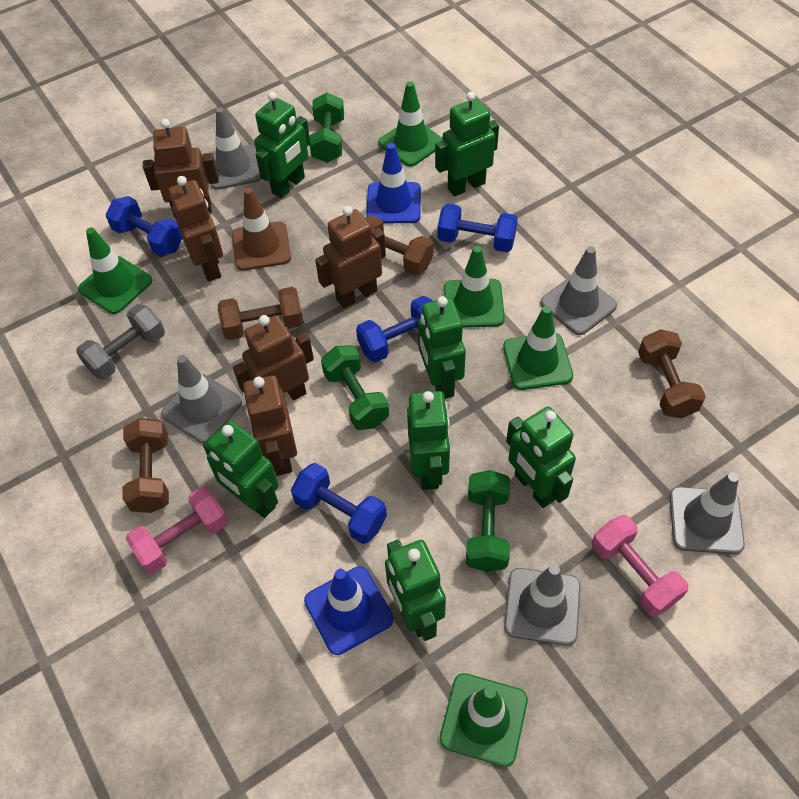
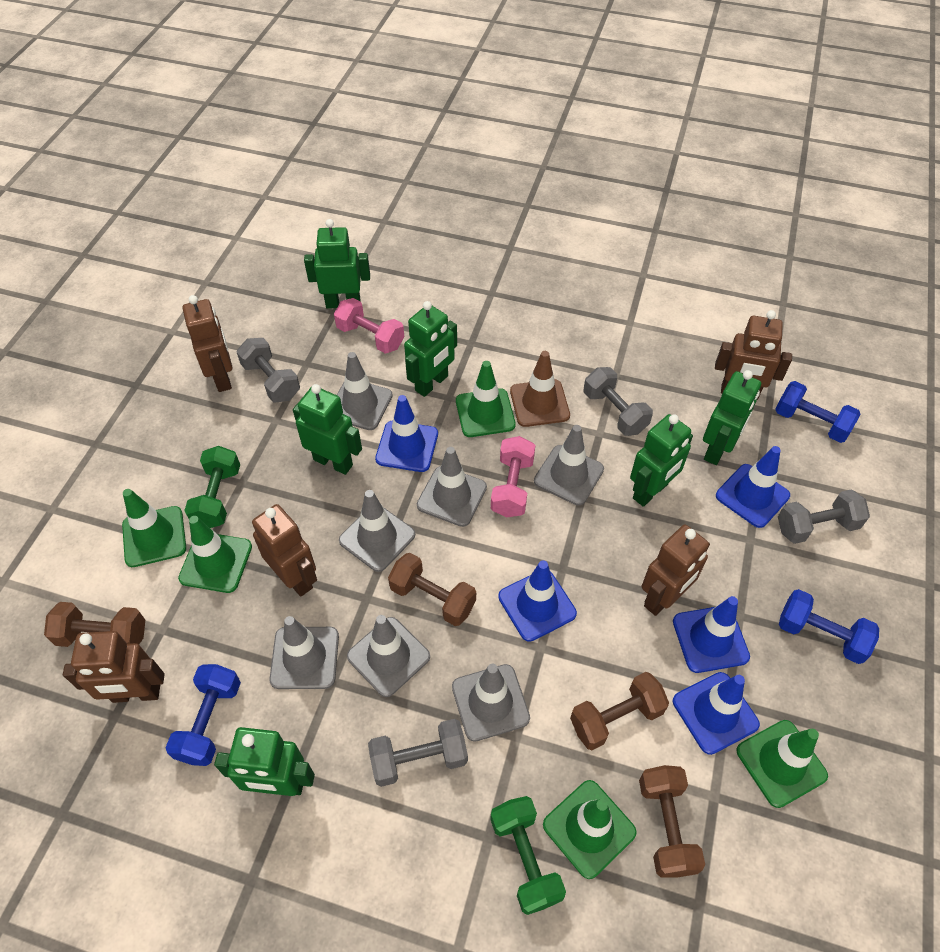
blue dumbbell: 4 -> 3
blue traffic cone: 2 -> 5
green dumbbell: 3 -> 2
green robot: 7 -> 6
grey dumbbell: 1 -> 4
grey traffic cone: 5 -> 7

